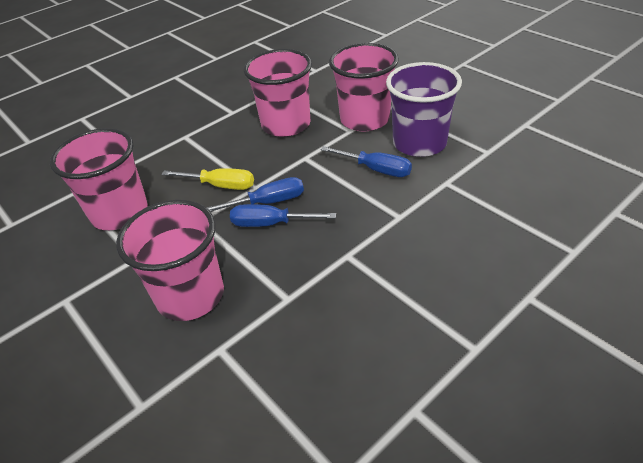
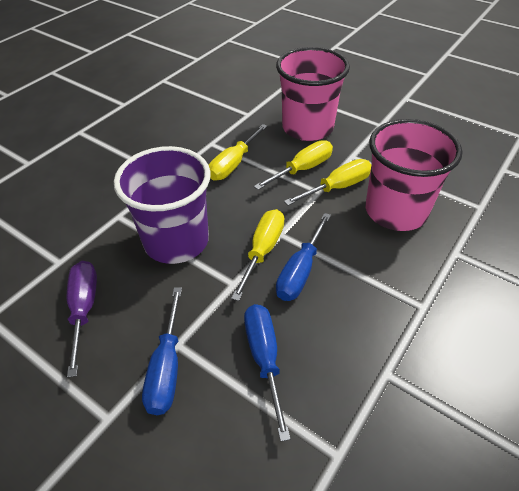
pink cup: 4 -> 2
purple screwdriver: 0 -> 1
yellow screwdriver: 1 -> 4

